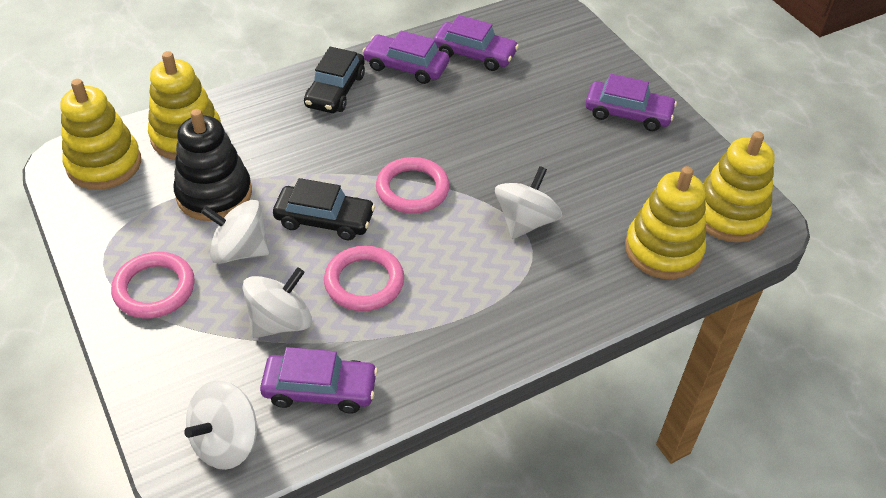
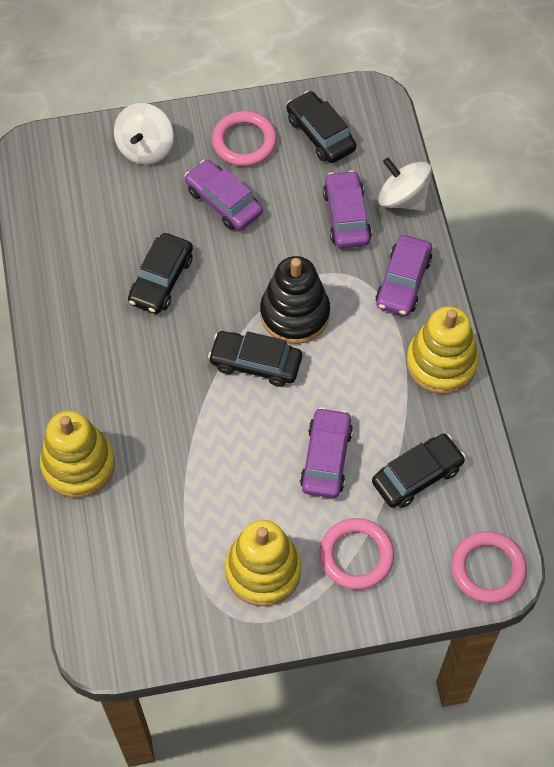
black car: 2 -> 4
white spinning top: 4 -> 2
yellow stacking toy: 4 -> 3

